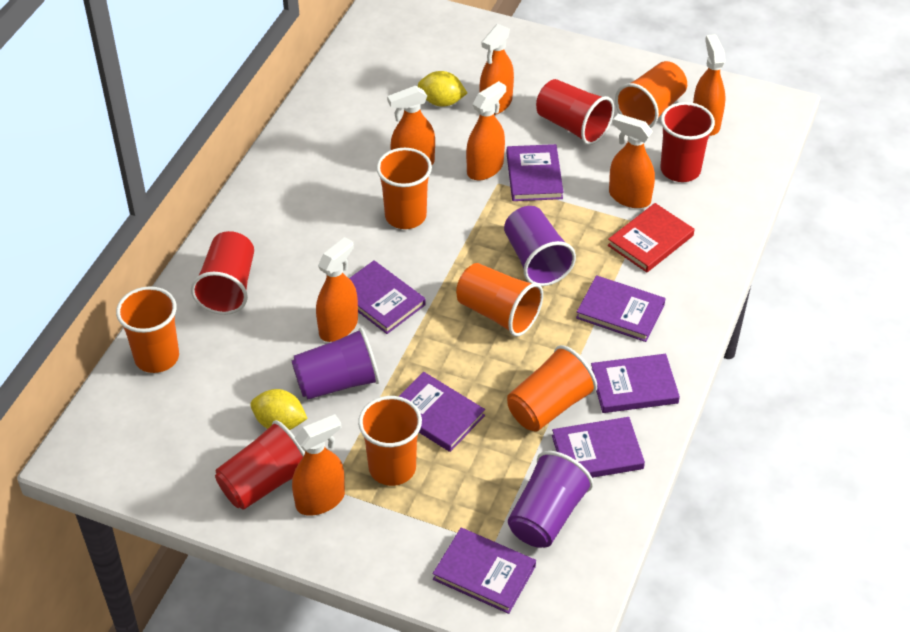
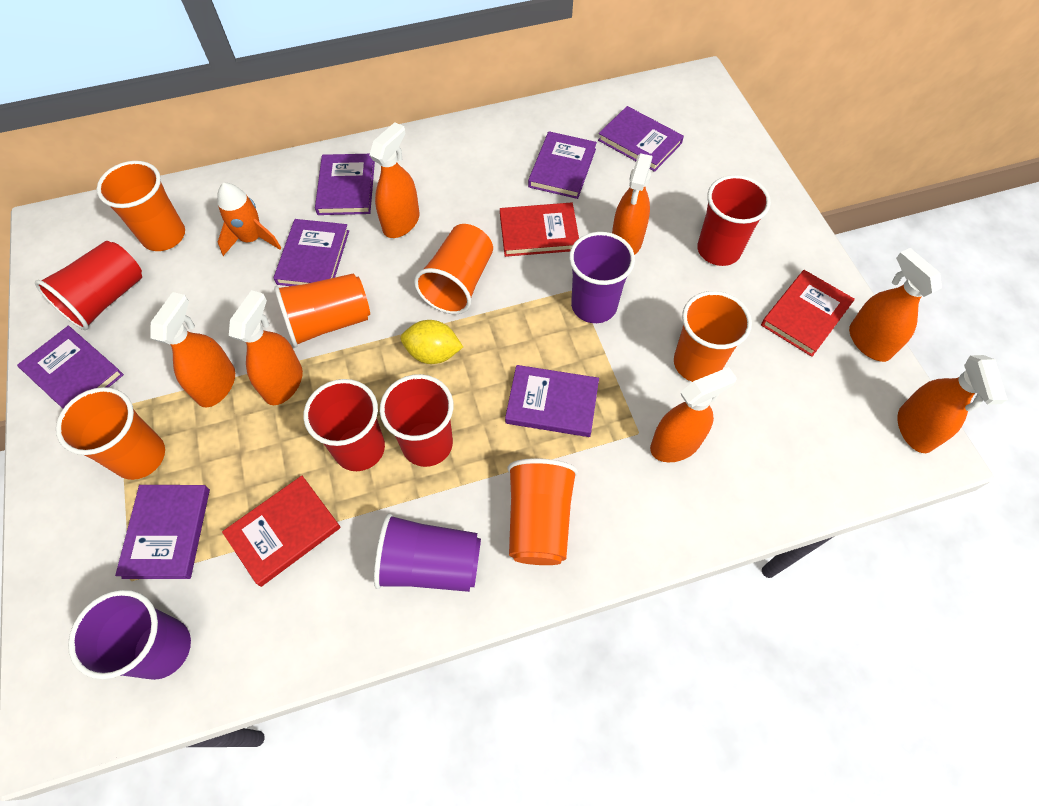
orange rocket: 0 -> 1
red book: 1 -> 3
yellow lemon: 2 -> 1

